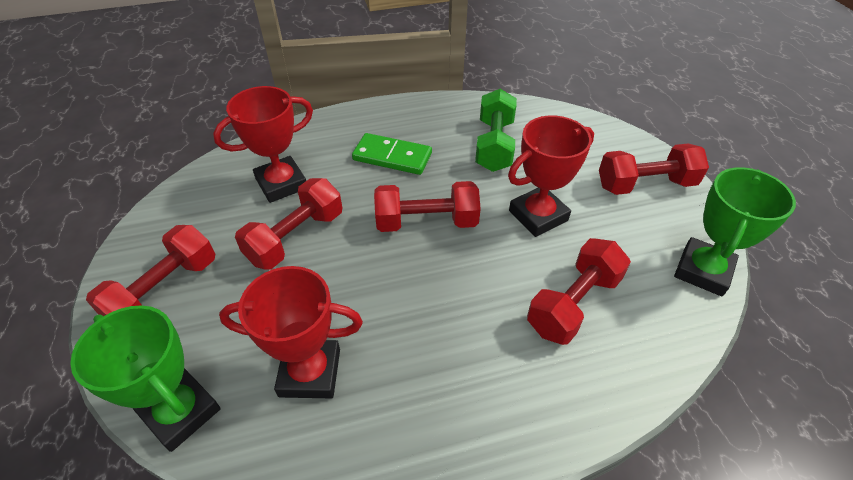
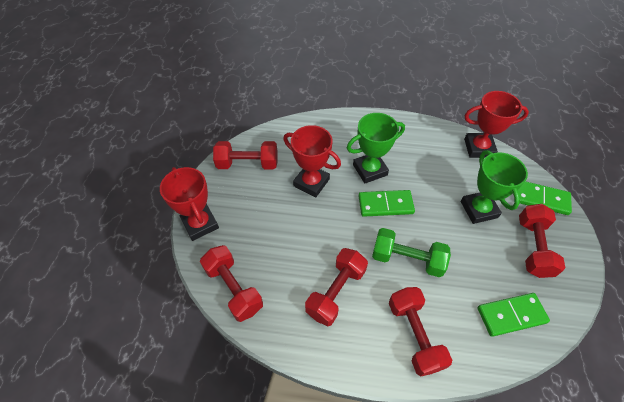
green domino: 1 -> 3

